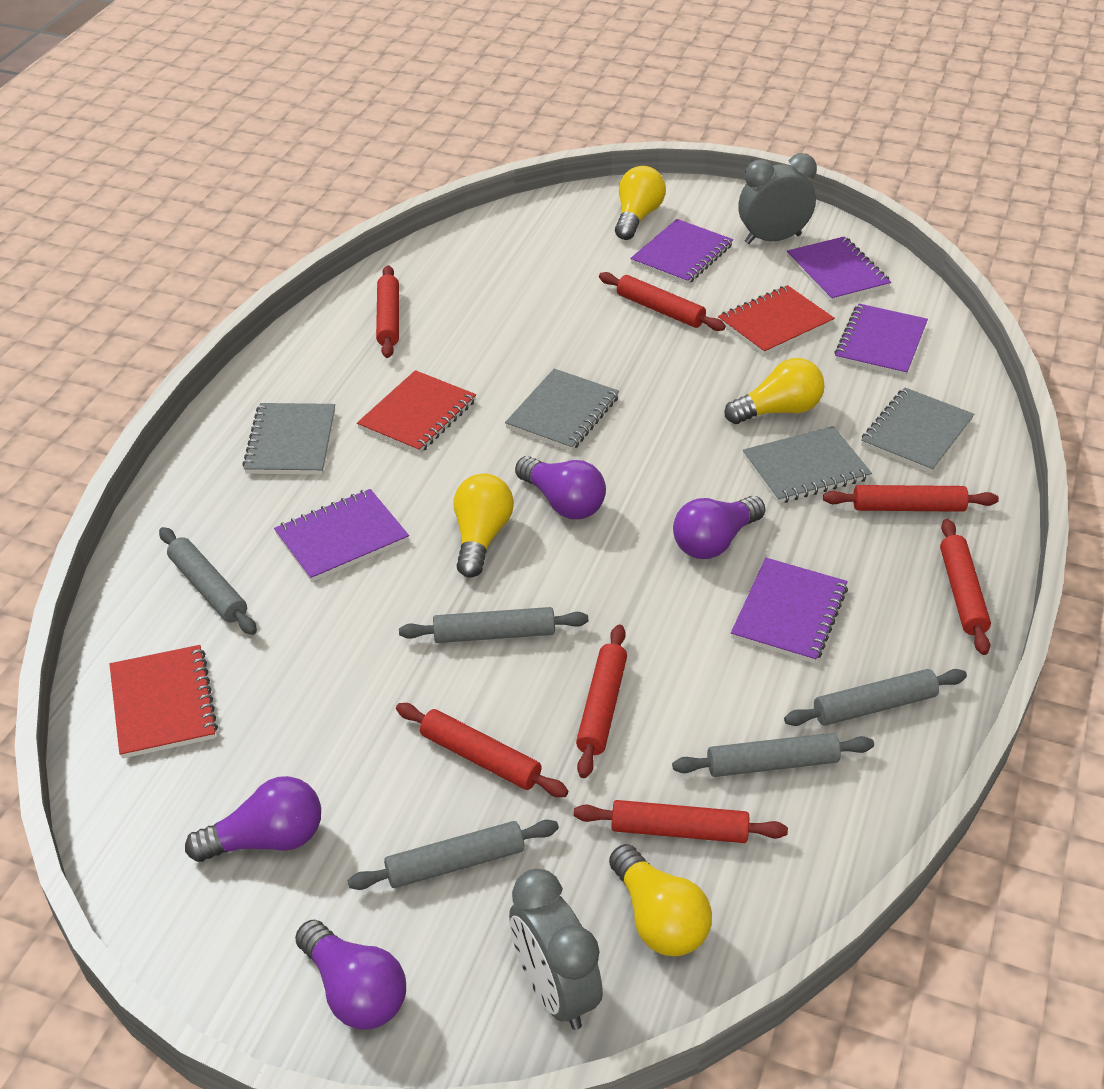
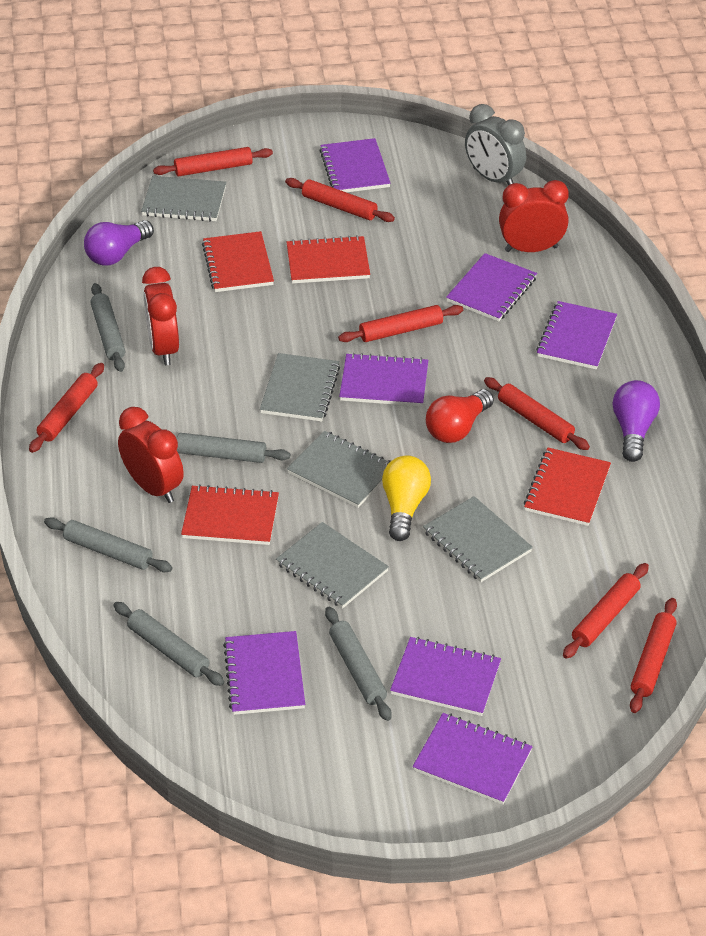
grey clock: 2 -> 1
grey notebook: 4 -> 5
purple light bulb: 4 -> 2
purple notebook: 5 -> 7
red clock: 0 -> 3
red light bulb: 0 -> 1
red notebook: 3 -> 4
yellow light bulb: 4 -> 1

